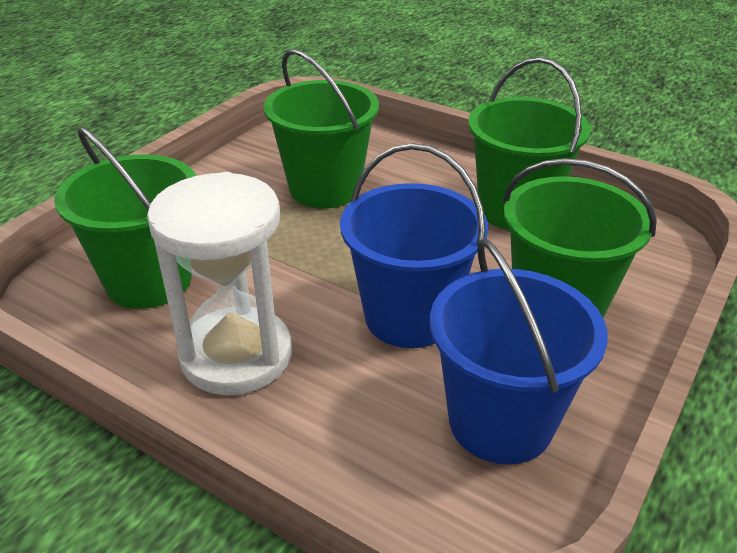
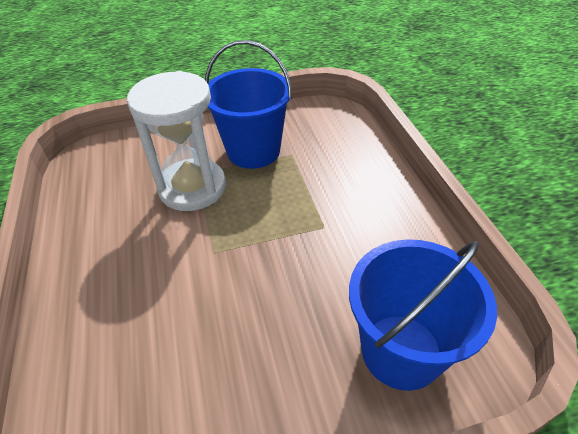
green bucket: 4 -> 0

